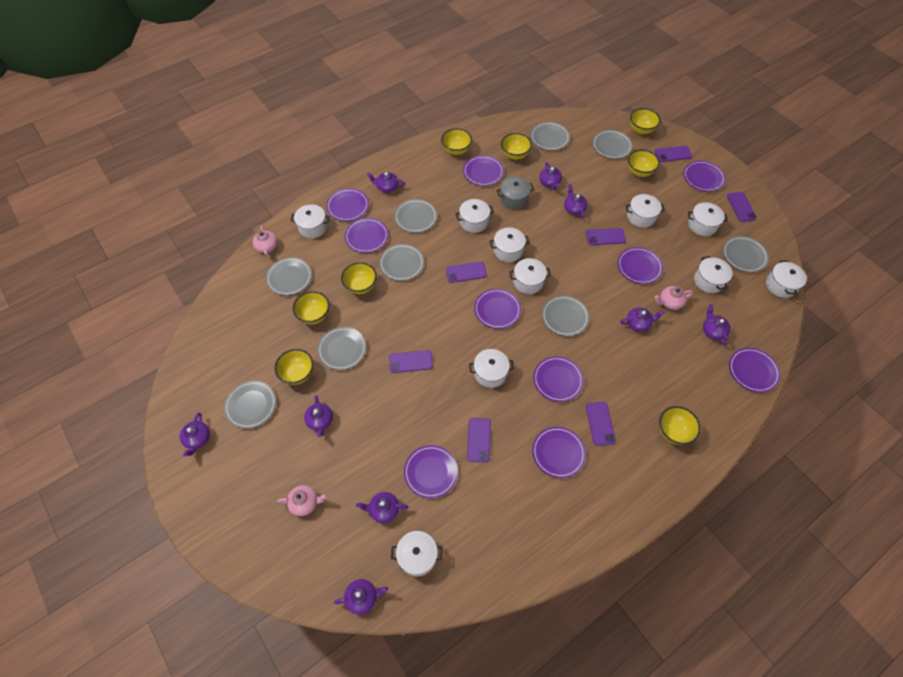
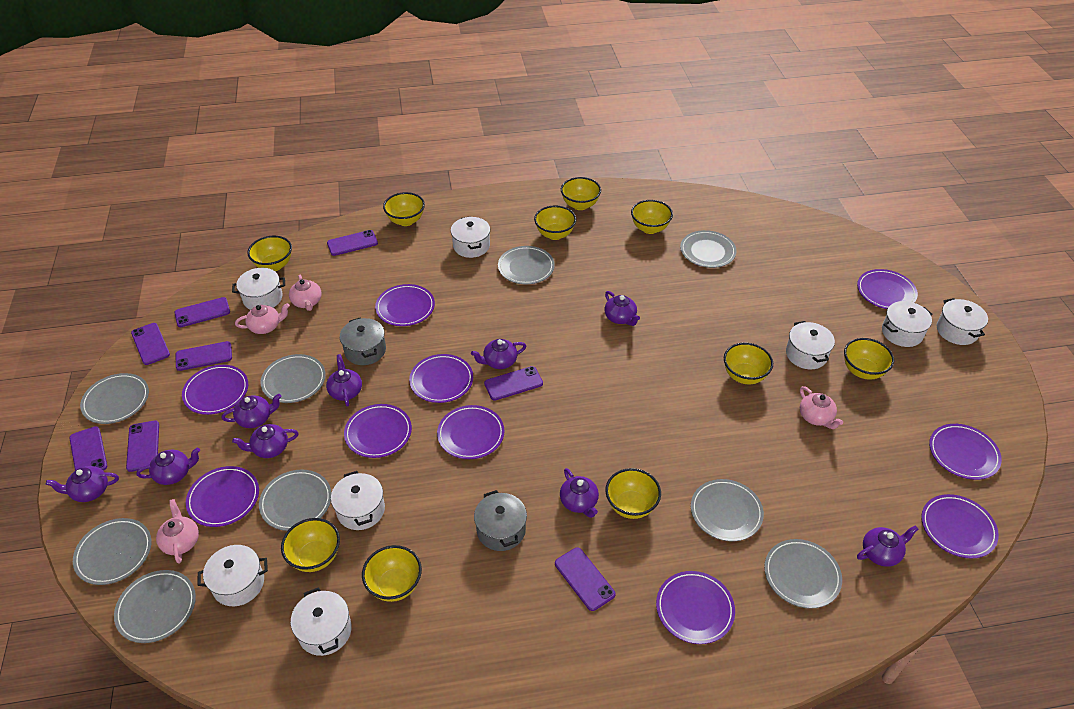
grey pot: 1 -> 2
pink teapot: 3 -> 4
purple phone: 7 -> 8
white pot: 10 -> 8
yellow bowl: 8 -> 10

